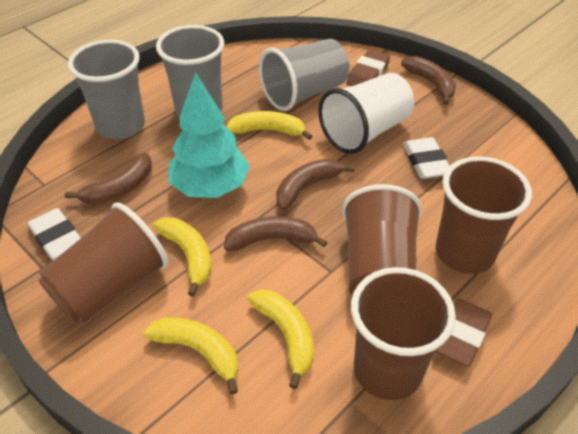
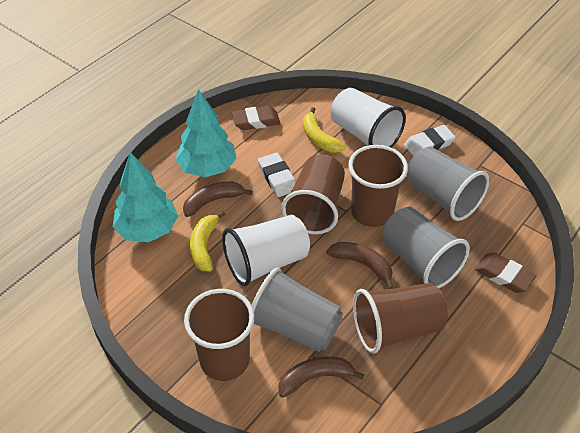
brown banana: 4 -> 3
turquoise tree: 1 -> 2
white cup: 1 -> 2
yellow banana: 4 -> 2

